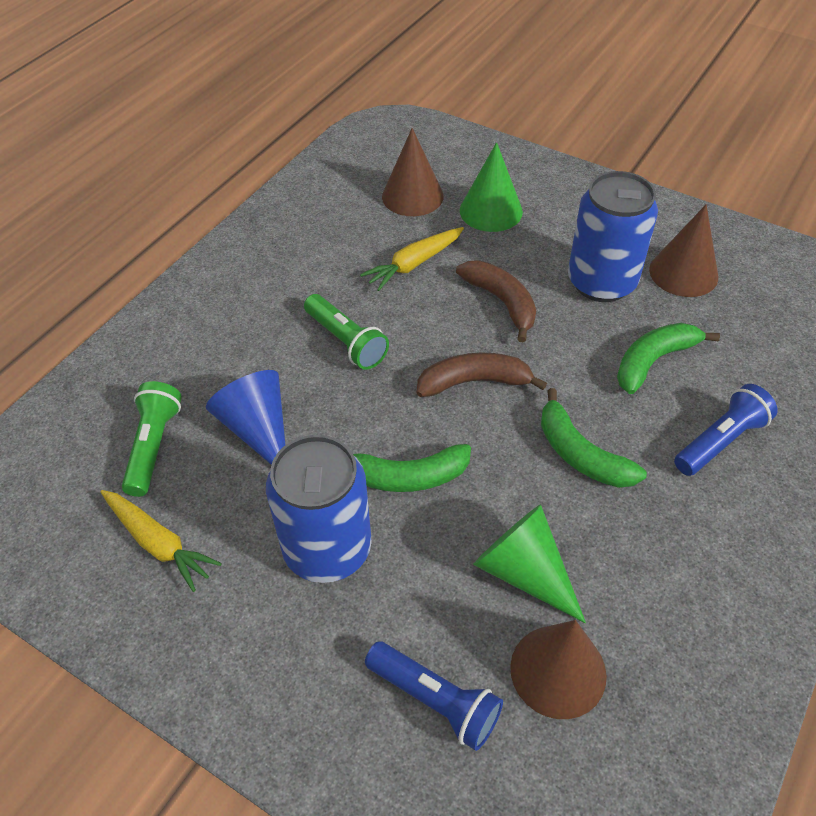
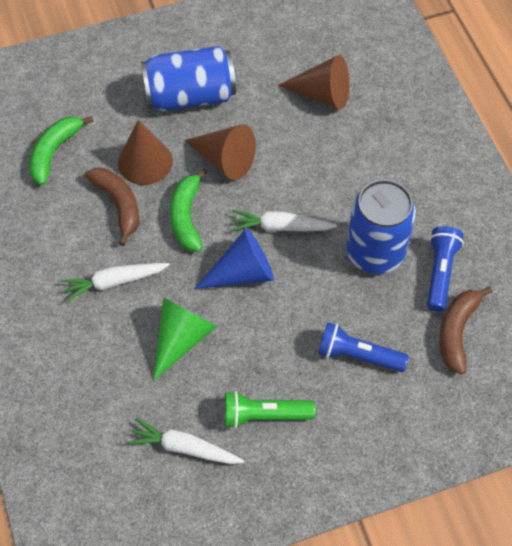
green banana: 3 -> 2
green cone: 2 -> 1
green flashlight: 2 -> 1
white carrot: 0 -> 3
yellow carrot: 2 -> 0

